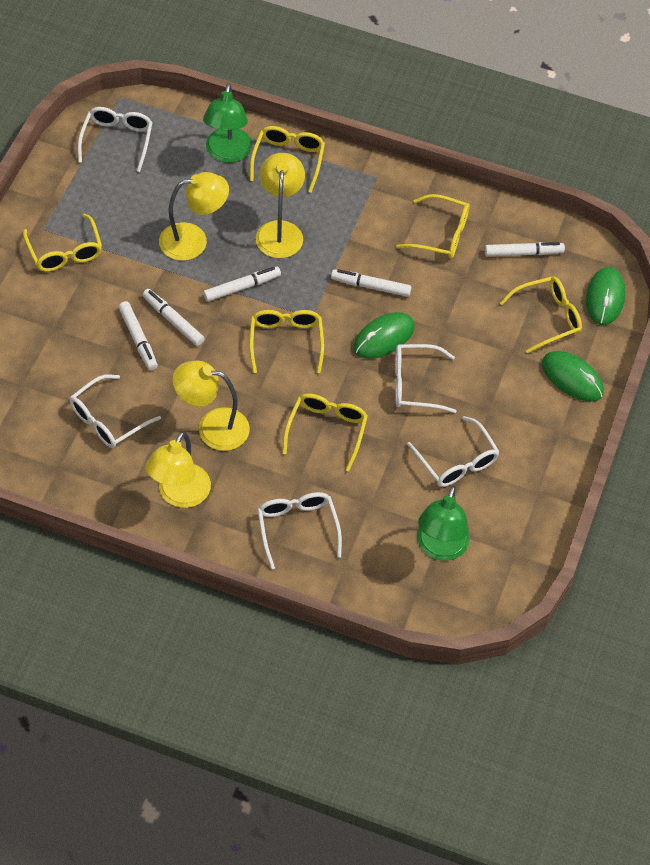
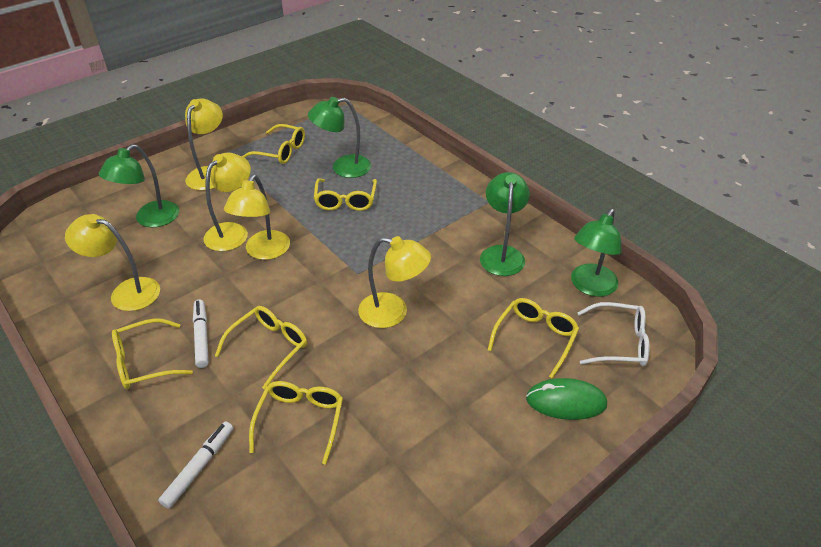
green lamp: 2 -> 4
green mouse: 3 -> 1
white glasses: 5 -> 1
white marker: 5 -> 2
yellow lamp: 4 -> 5

